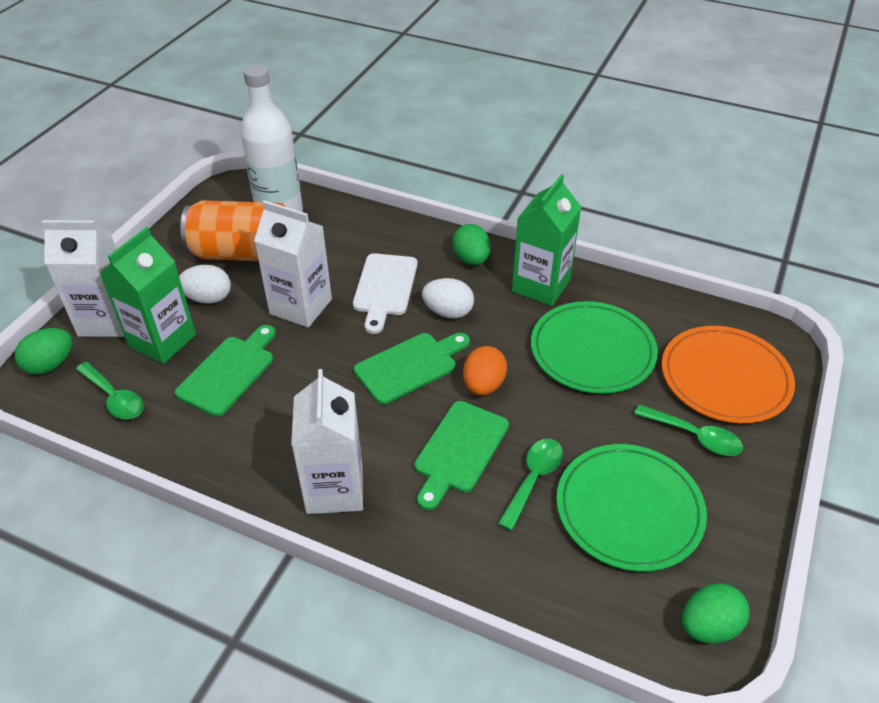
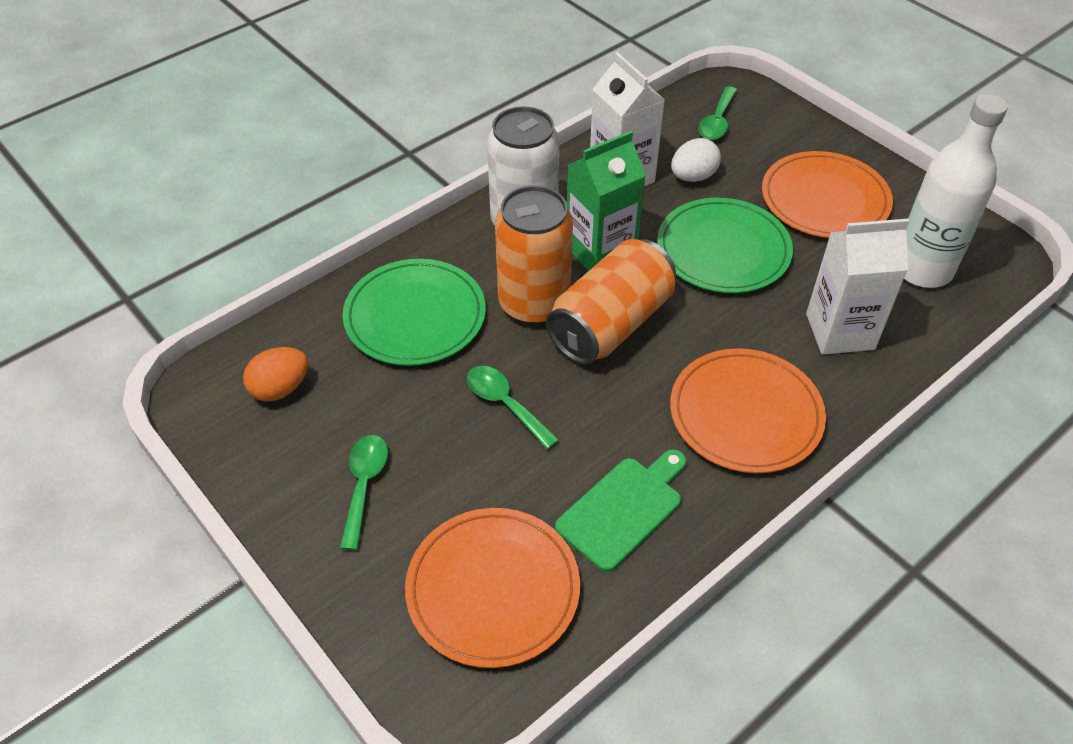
green carton: 2 -> 1
green cutting board: 3 -> 1
green egg: 3 -> 0
orange can: 1 -> 2
orange plate: 1 -> 3
white can: 0 -> 1
white carton: 3 -> 2
white cutting board: 1 -> 0
white egg: 2 -> 1

